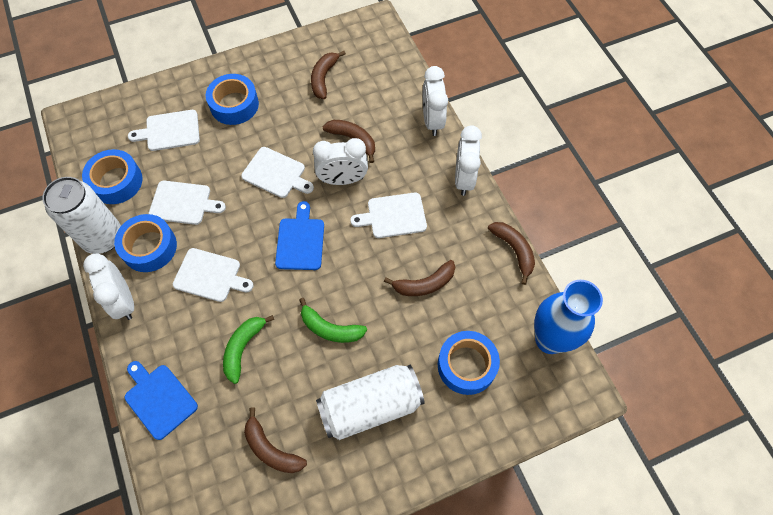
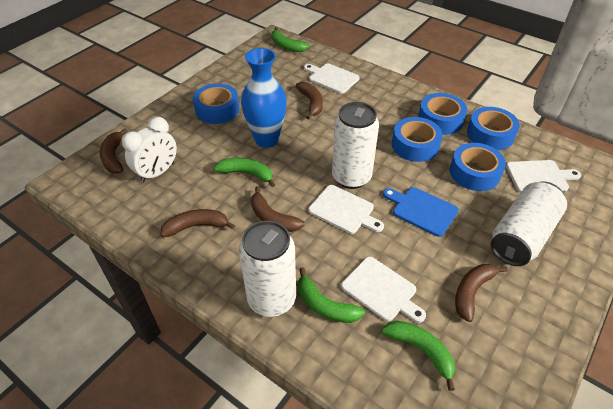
blue cutting board: 2 -> 1
blue tape: 4 -> 5
green banana: 2 -> 4
white can: 2 -> 3
white clock: 4 -> 1
white cutting board: 5 -> 4

